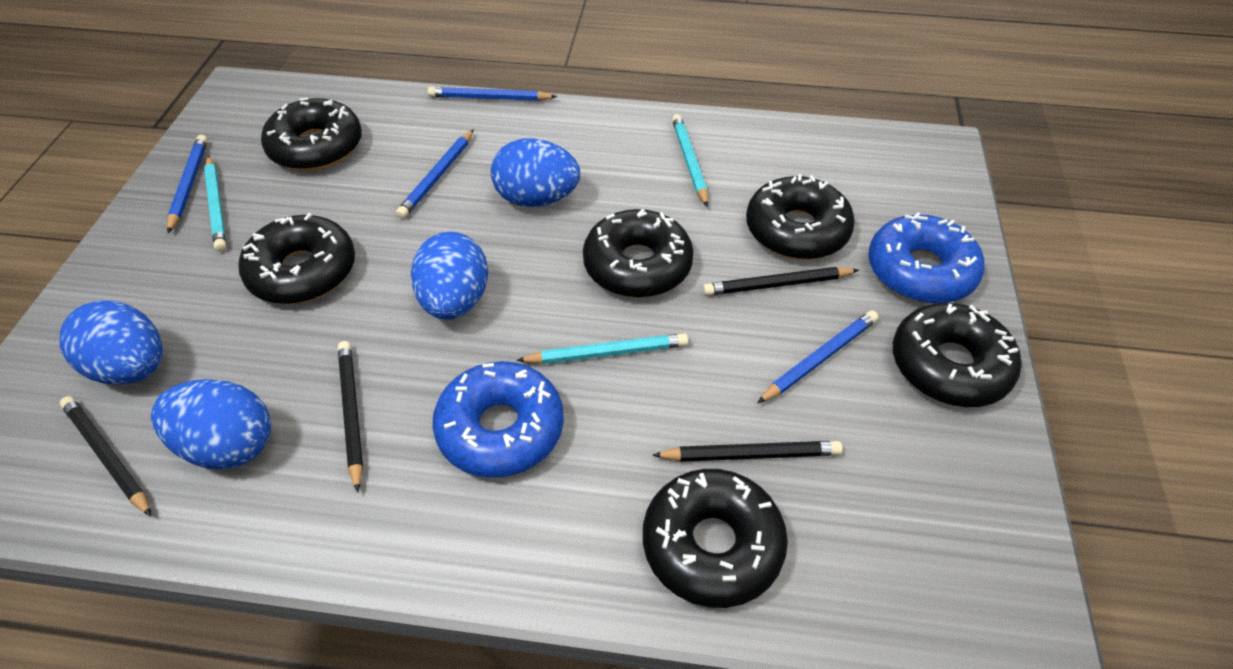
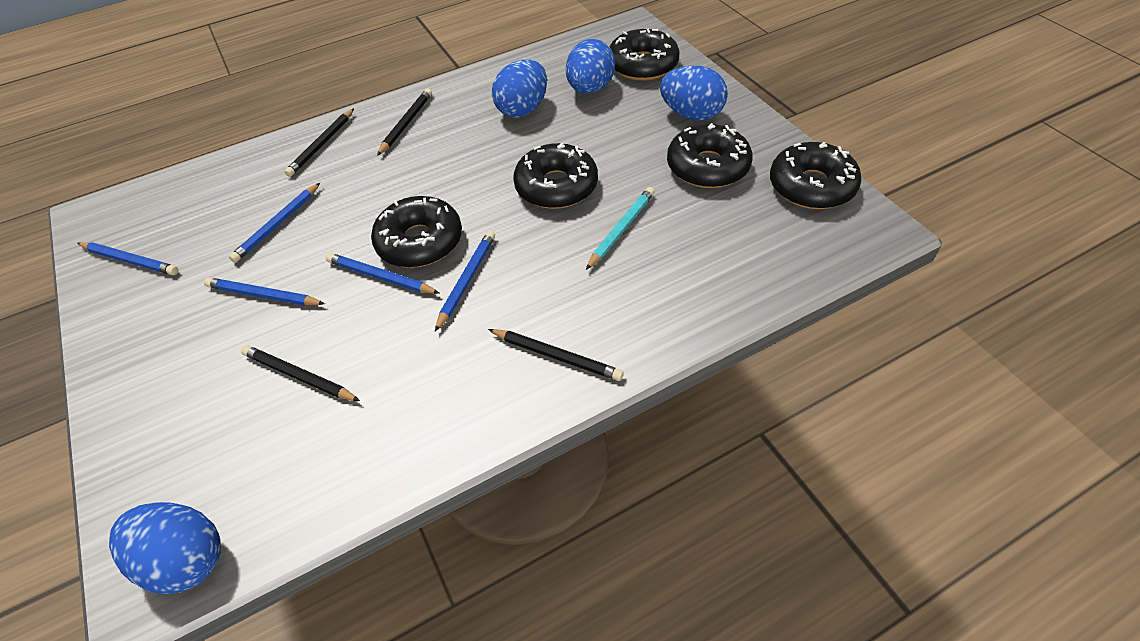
black donut: 6 -> 5
blue donut: 2 -> 0
blue pencil: 4 -> 5
turquoise pencil: 3 -> 1

